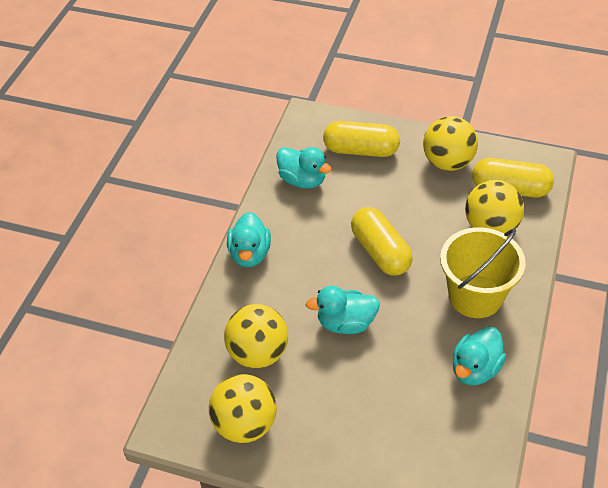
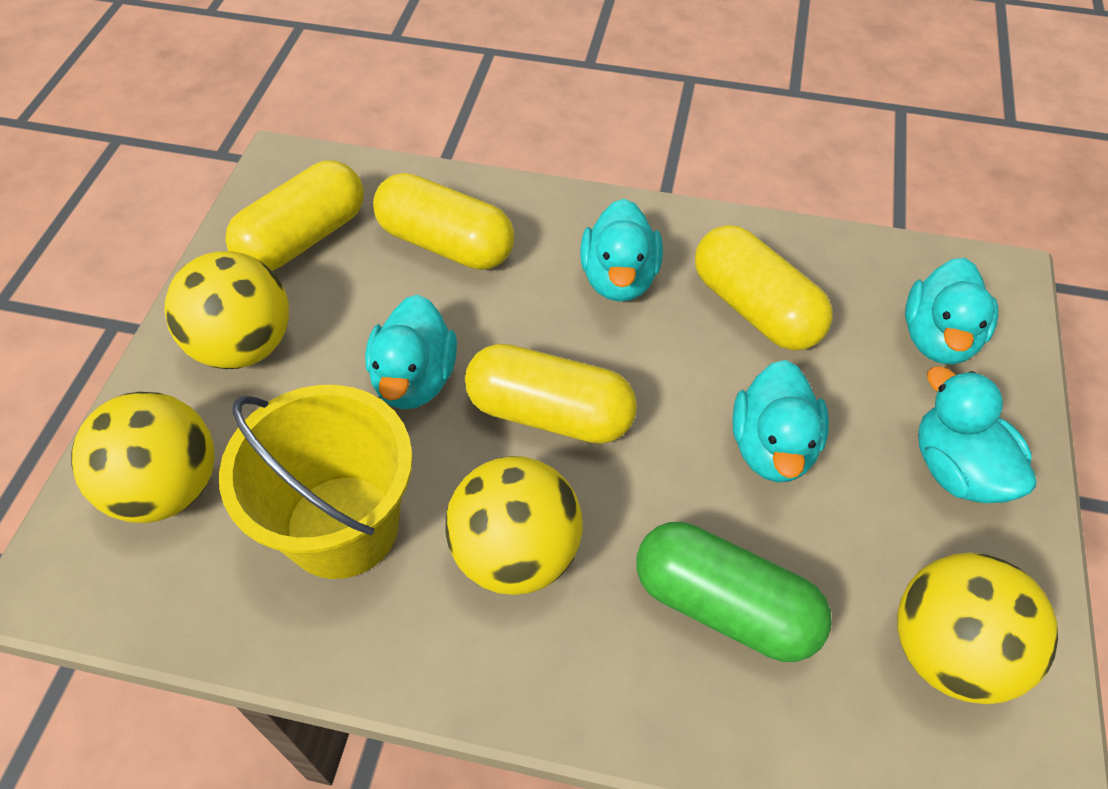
green capsule: 0 -> 1
turquoise duck: 4 -> 5
yellow capsule: 3 -> 4

